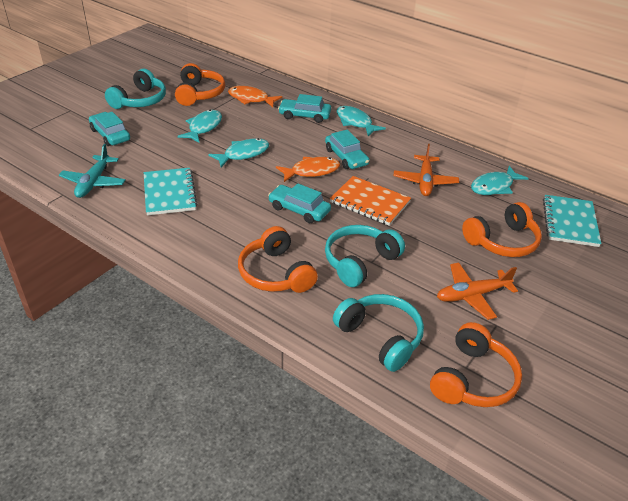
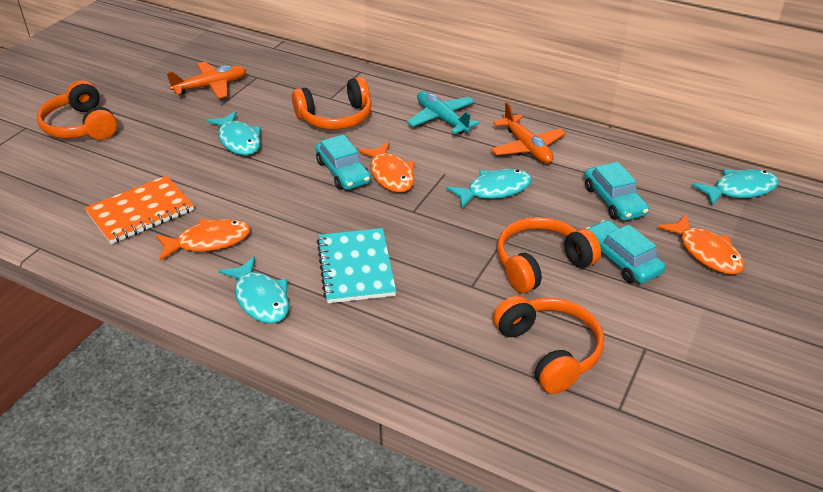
orange fish: 2 -> 3
turquoise car: 4 -> 3
turquoise headphones: 3 -> 0
turquoise notebook: 2 -> 1

